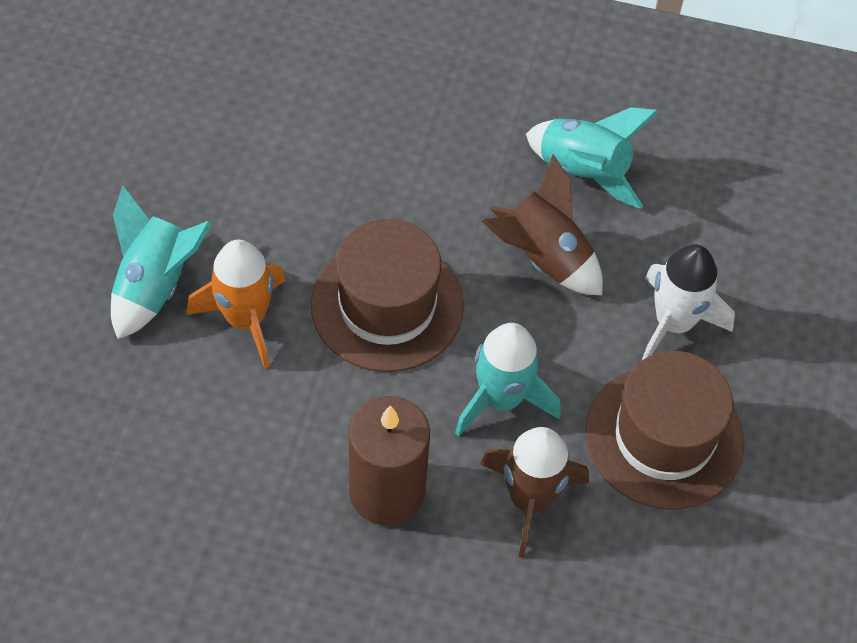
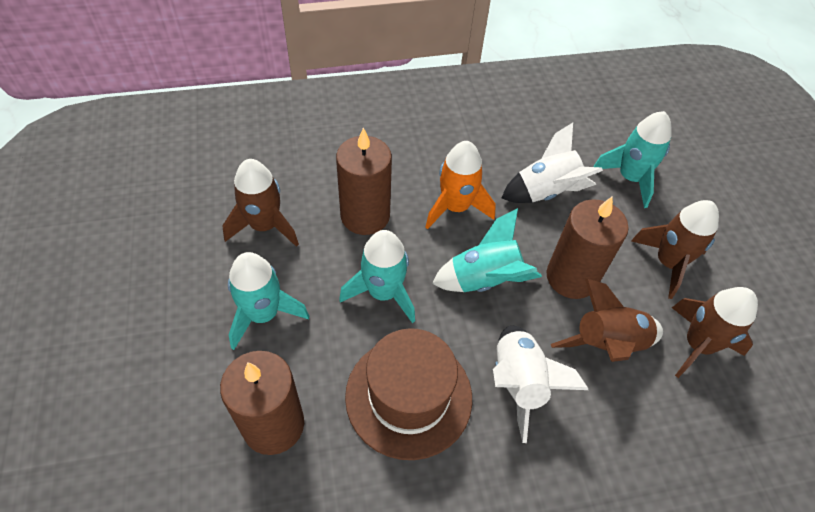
brown candle: 1 -> 3
brown hat: 2 -> 1
brown rocket: 2 -> 4
turquoise rocket: 3 -> 4
white rocket: 1 -> 2

